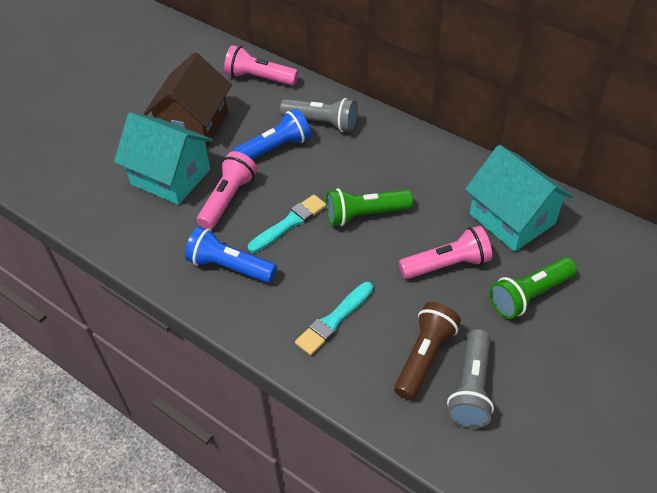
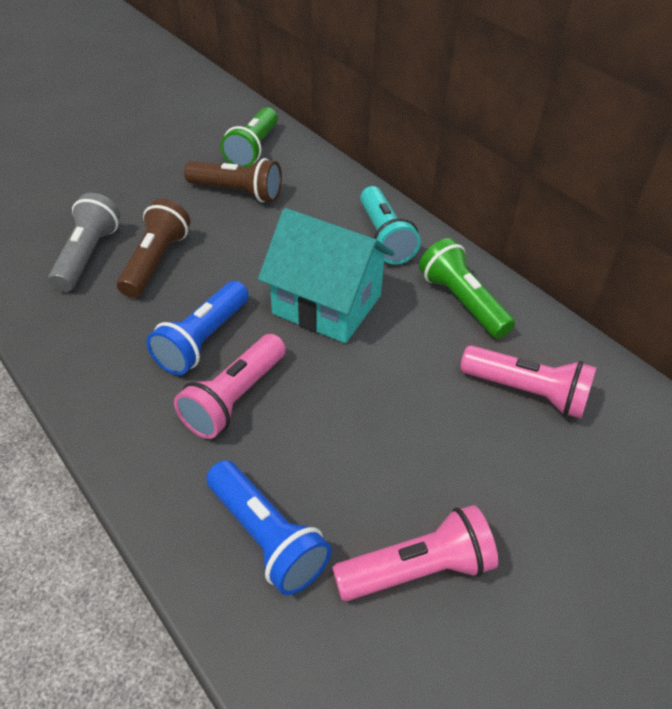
brown flashlight: 1 -> 2
brown house: 1 -> 0
grey flashlight: 2 -> 1
turquoise brush: 2 -> 0
turquoise flashlight: 0 -> 1
turquoise house: 2 -> 1

